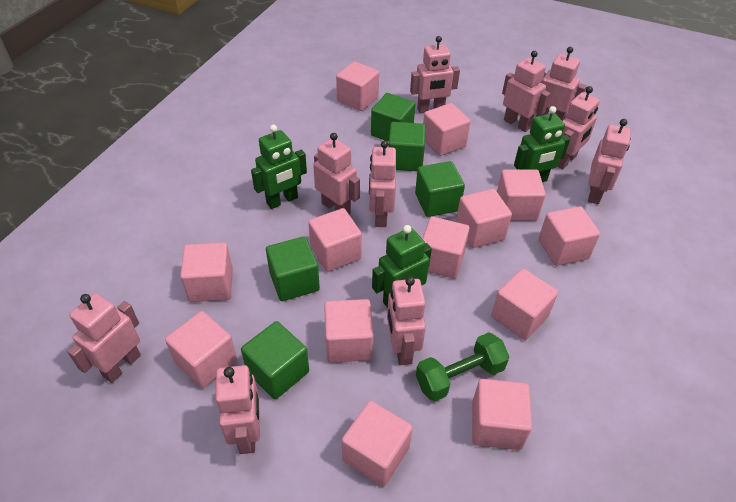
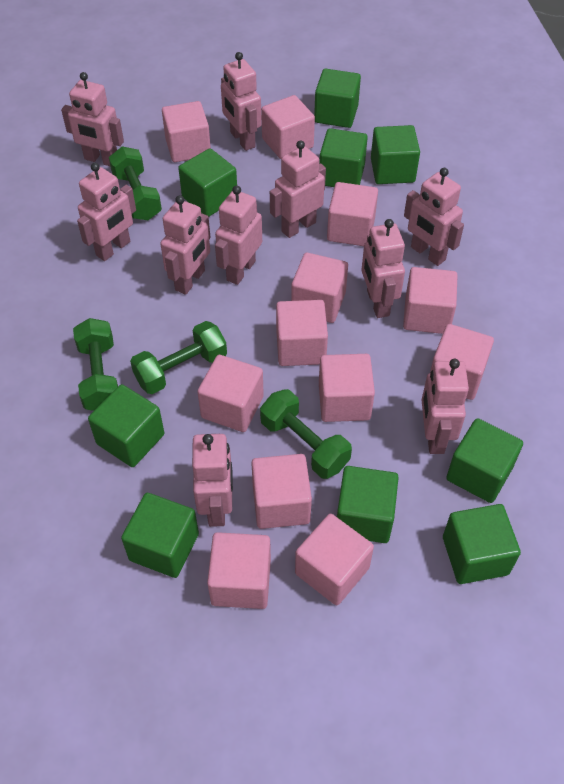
green cube: 5 -> 9
green dumbbell: 1 -> 4
green robot: 3 -> 0
pink cube: 13 -> 12

